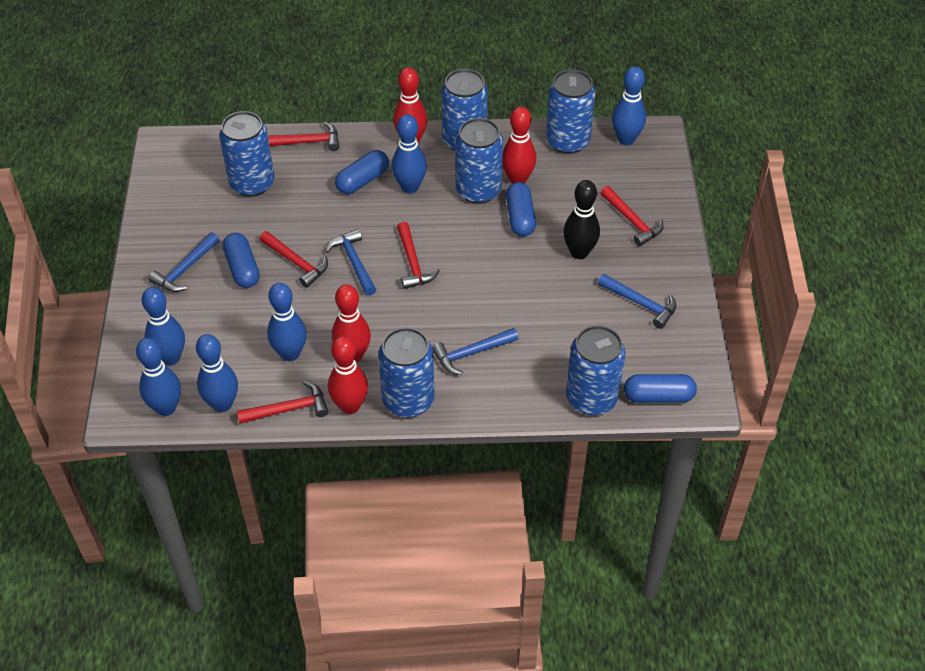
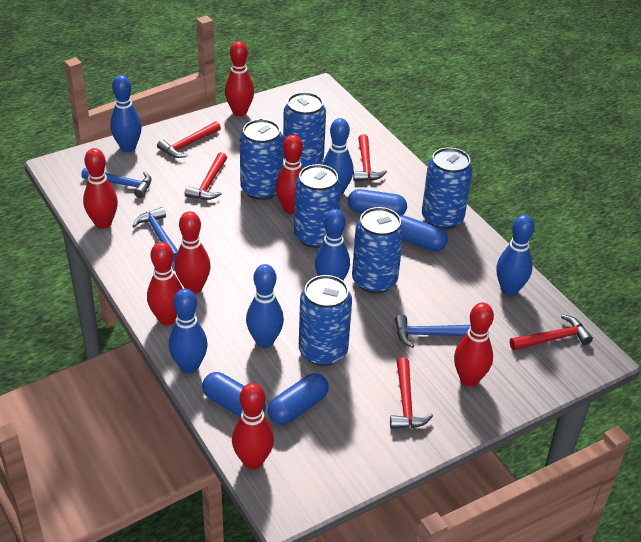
black bowling pin: 1 -> 0
blue hammer: 4 -> 3
red bowling pin: 4 -> 7

